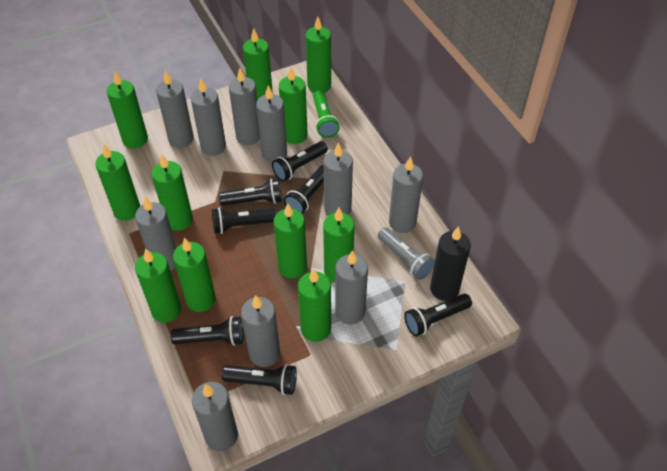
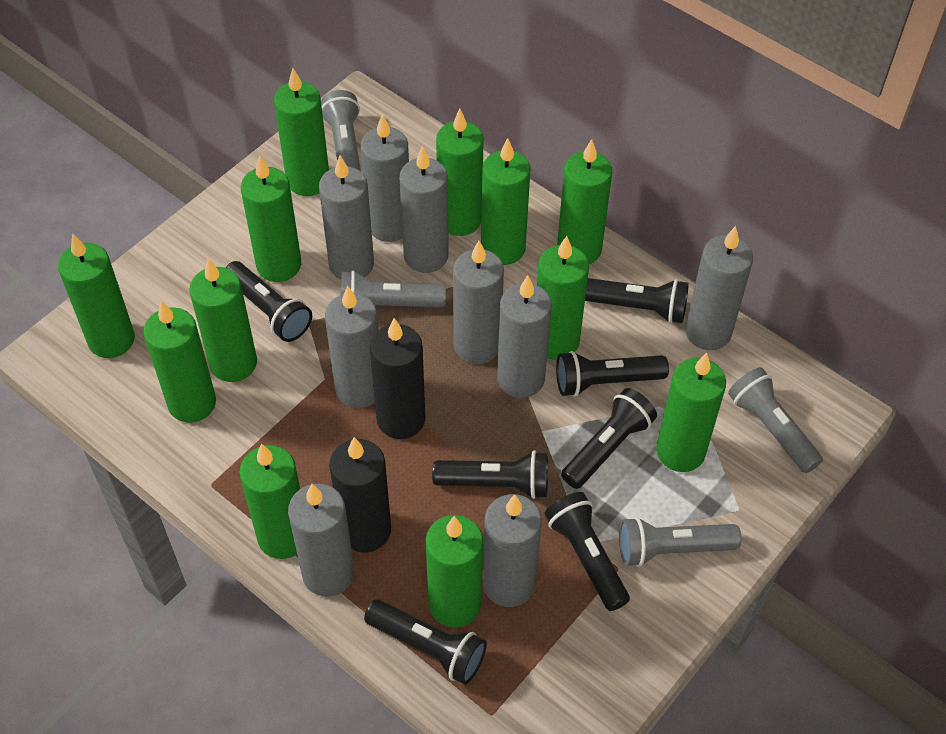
black candle: 1 -> 2
green candle: 11 -> 12
green flashlight: 1 -> 0
grey candle: 10 -> 9
grey flashlight: 1 -> 4

